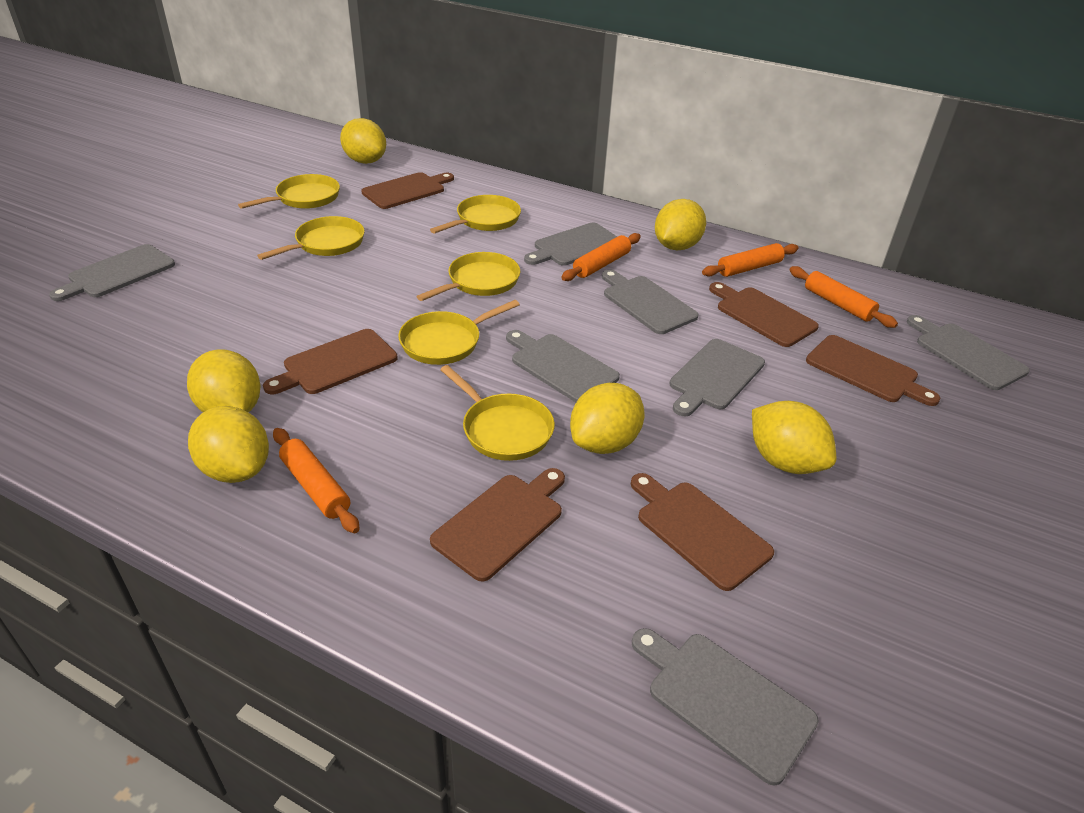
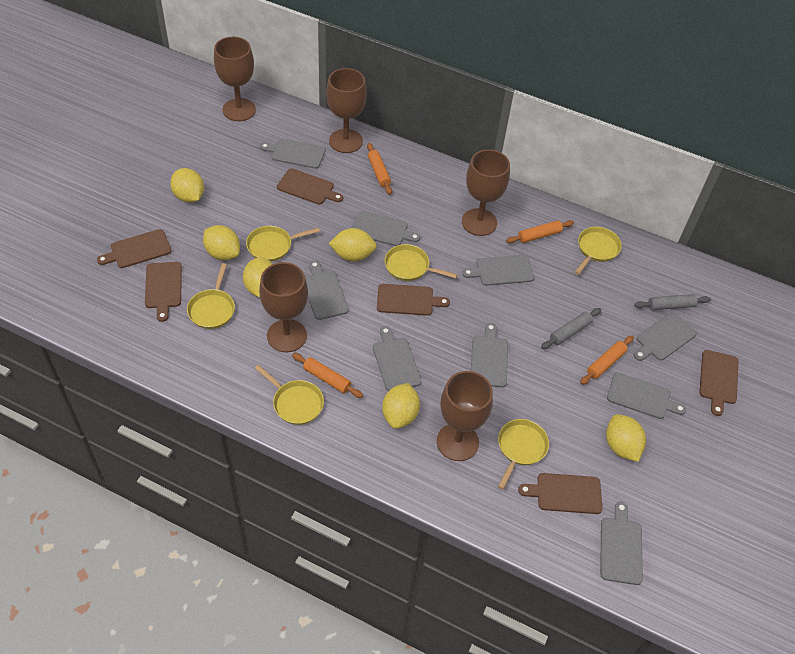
brown goblet: 0 -> 5
grey cutting board: 7 -> 9
grey rolling pin: 0 -> 2

